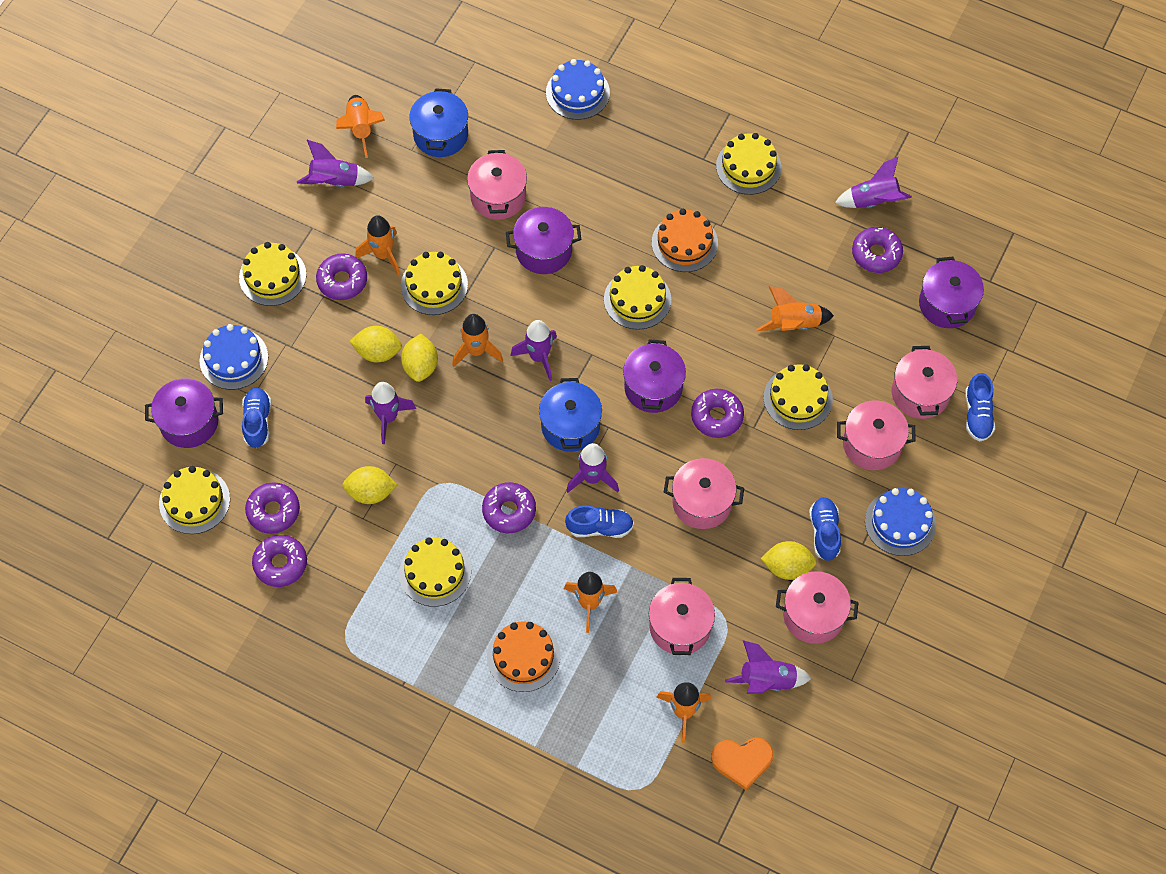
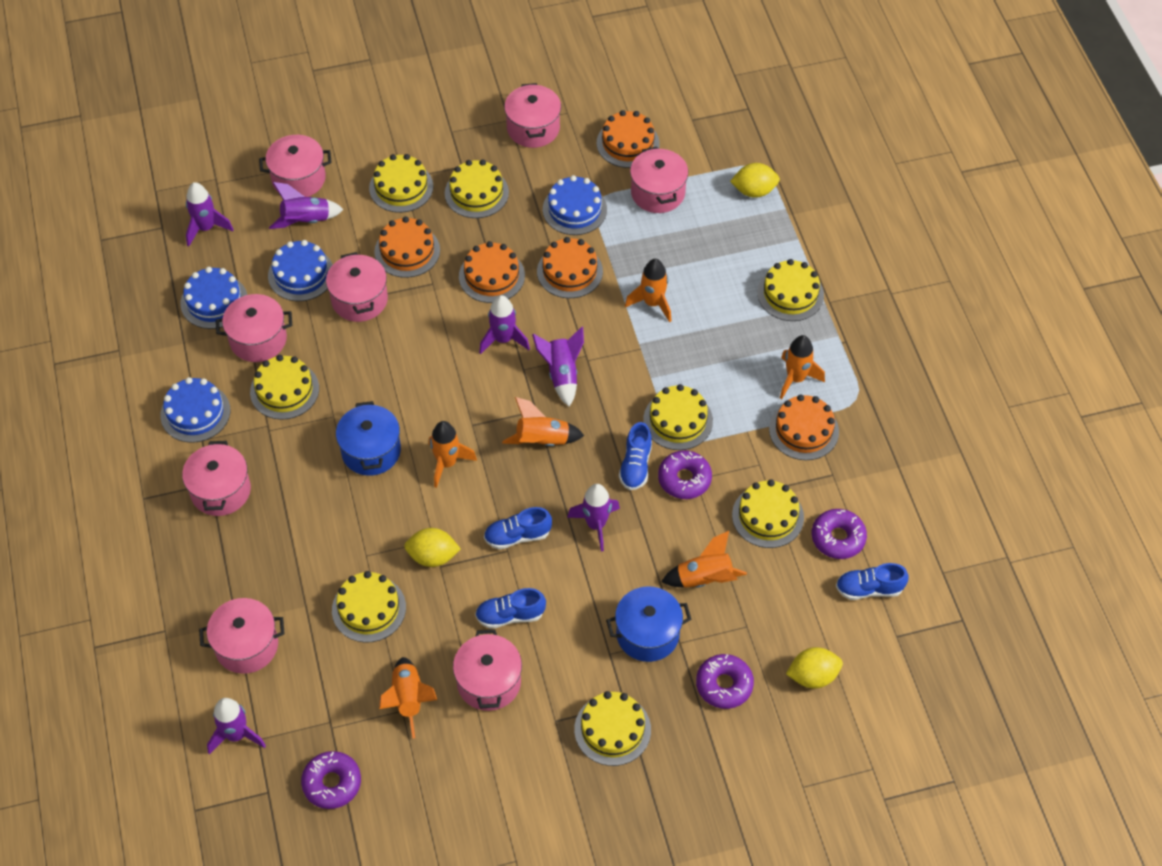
blue cake: 3 -> 4
orange cake: 2 -> 5
orange heart: 1 -> 0
pink pot: 6 -> 8
purple donut: 6 -> 4
purple pot: 4 -> 0
yellow cake: 7 -> 8
yellow lemon: 4 -> 3

